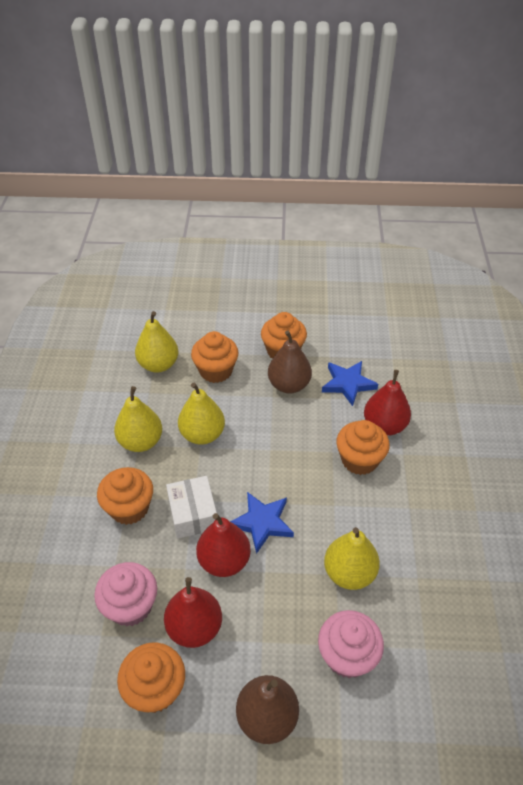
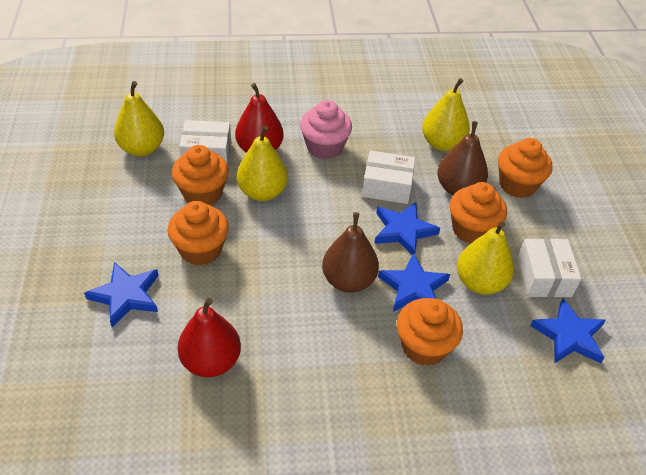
blue star: 2 -> 4
pink cupcake: 2 -> 1
red pear: 3 -> 2
white box: 1 -> 3

